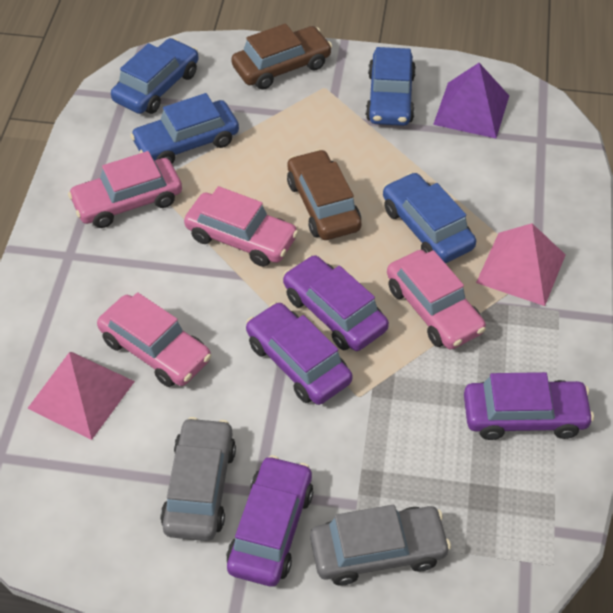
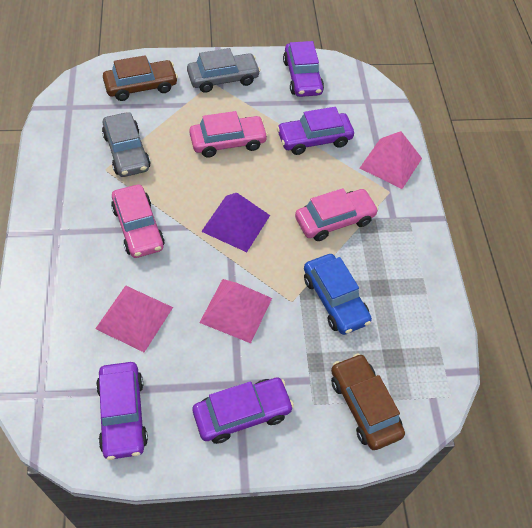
blue car: 4 -> 1
pink car: 4 -> 3
pink pyramid: 2 -> 3

